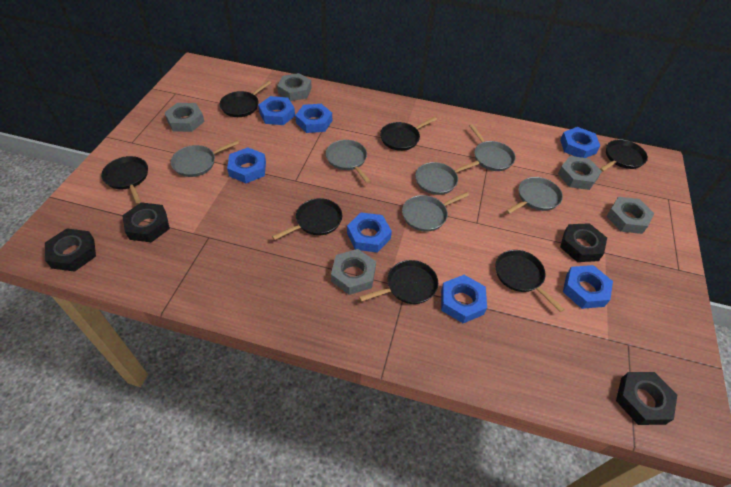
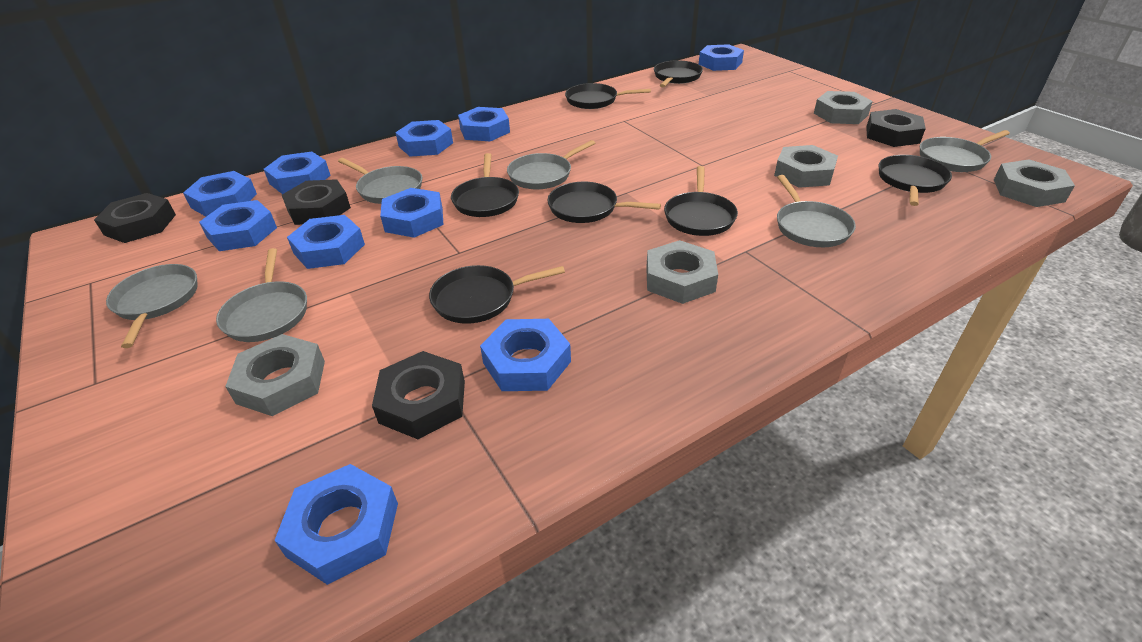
blue nut: 7 -> 10

